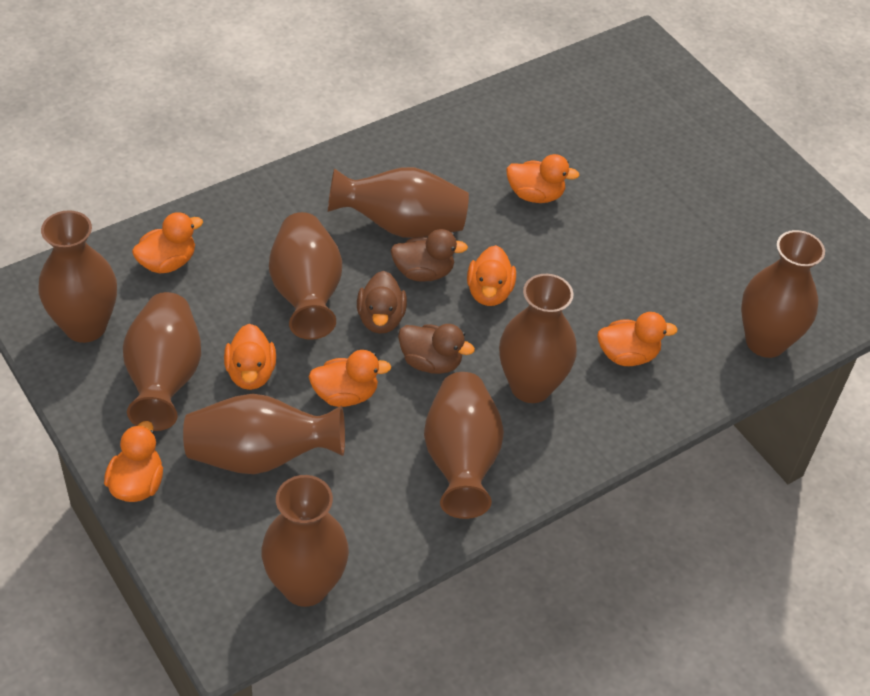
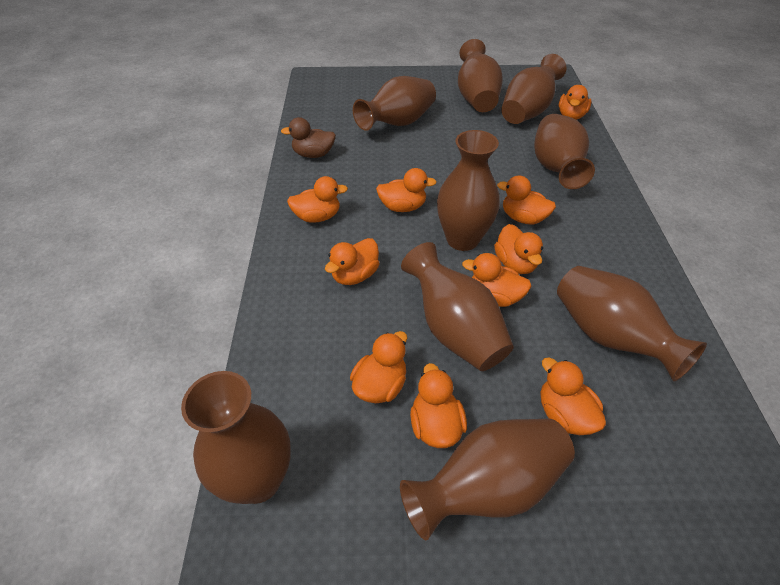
brown duck: 3 -> 1
orange duck: 7 -> 10

